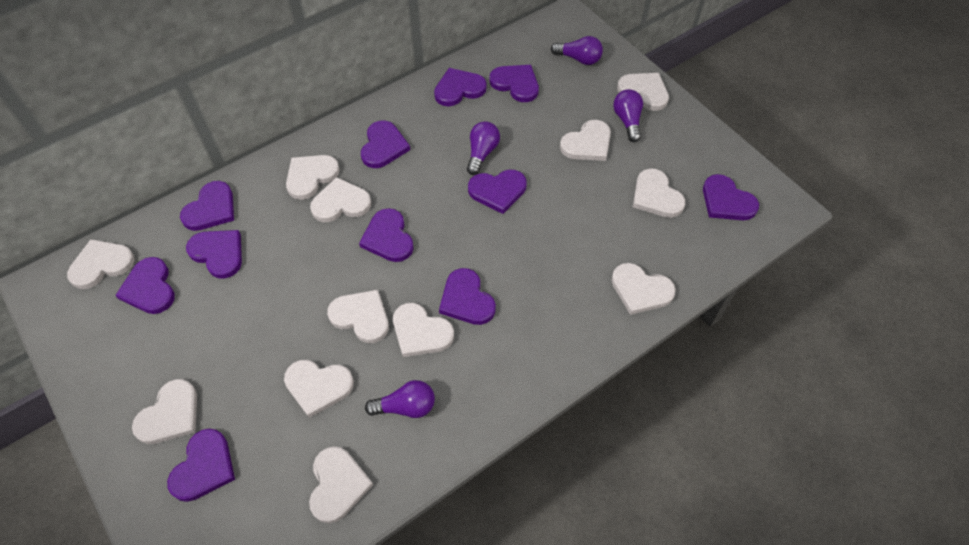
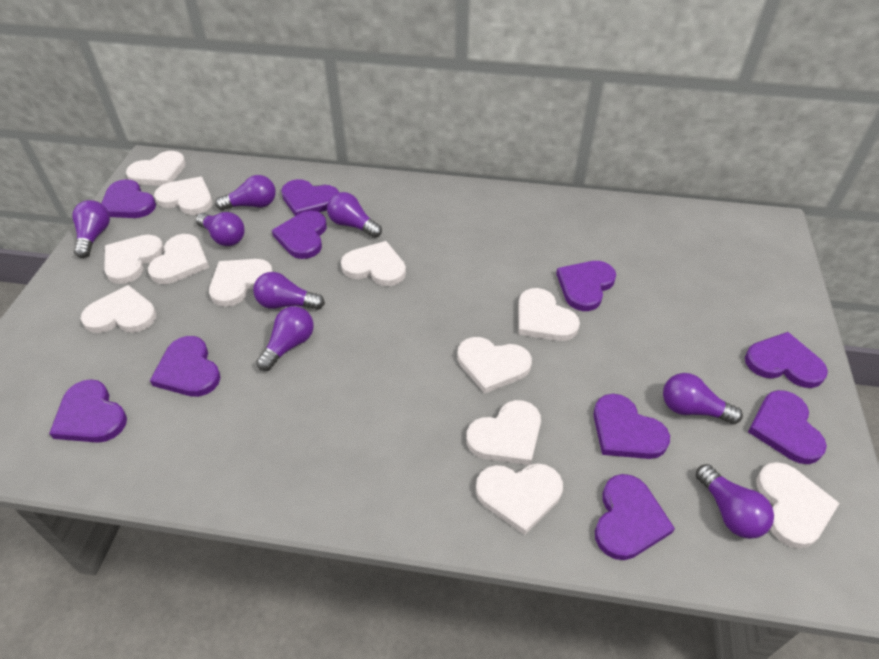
purple heart: 11 -> 10
purple light bulb: 4 -> 8

